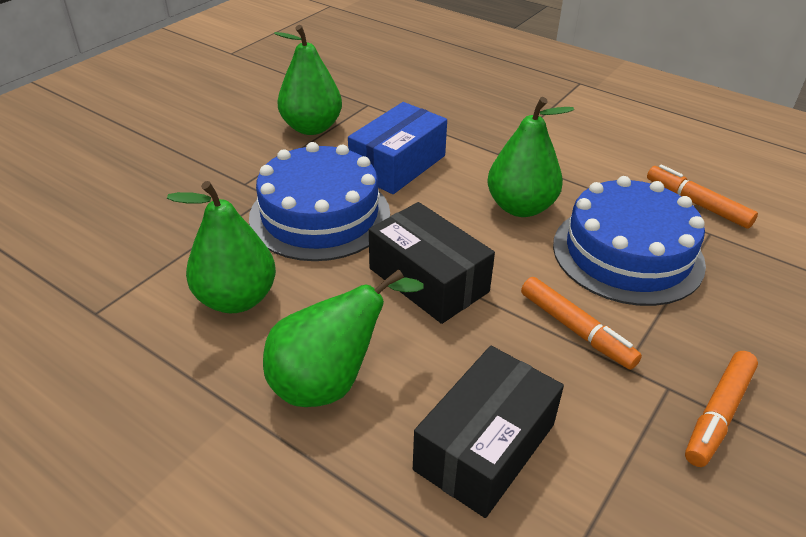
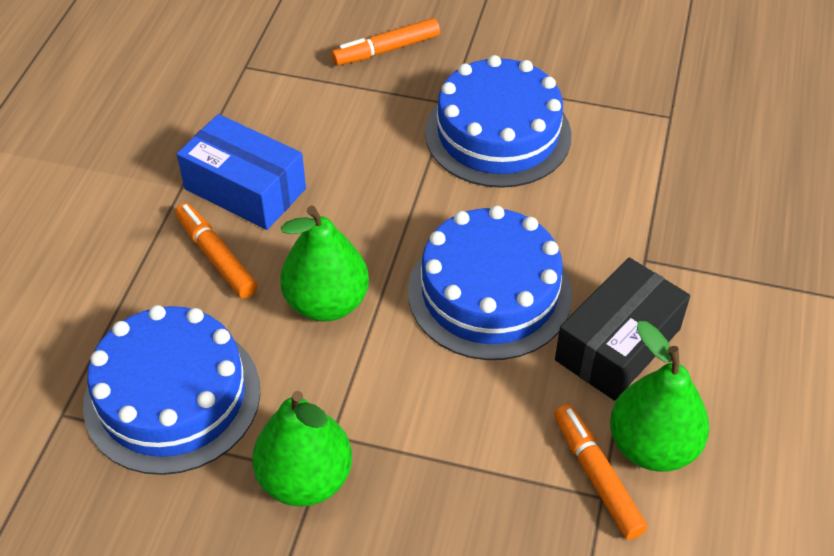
black box: 2 -> 1
blue cake: 2 -> 3
green pear: 4 -> 3

